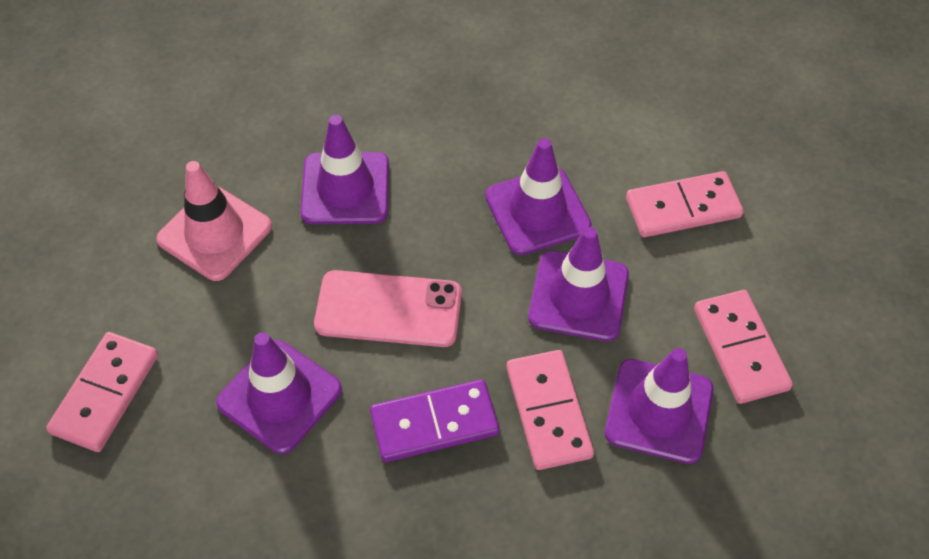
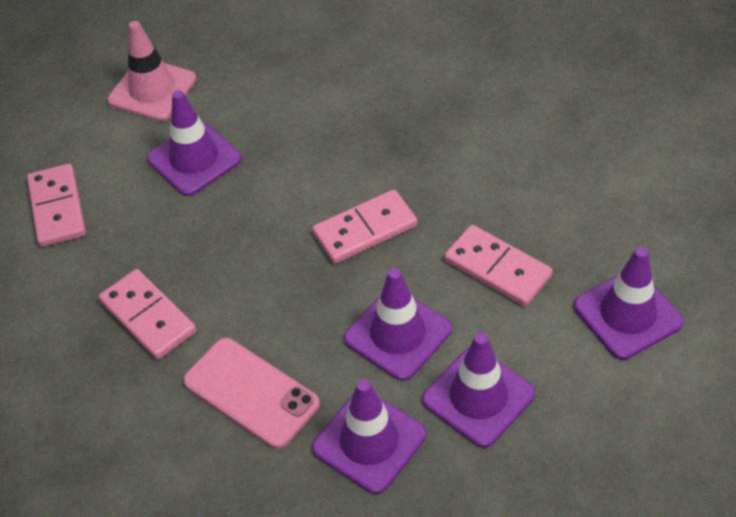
purple domino: 1 -> 0

